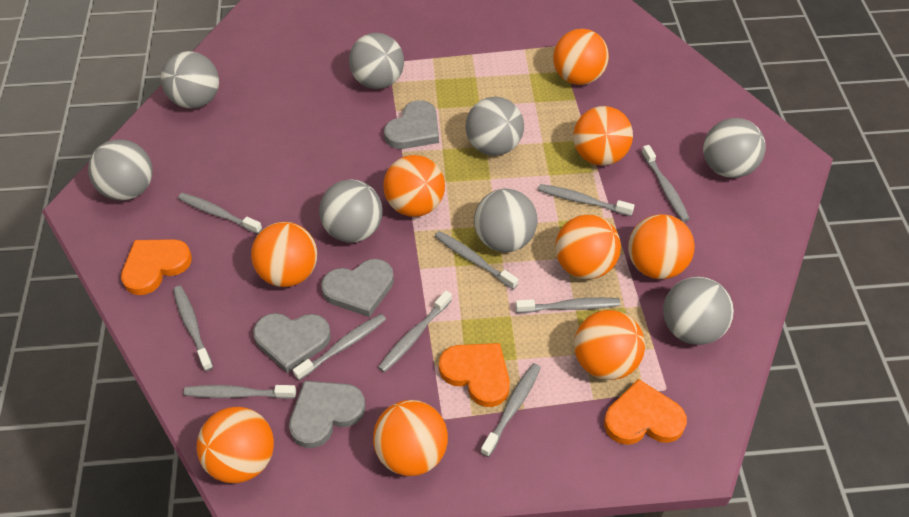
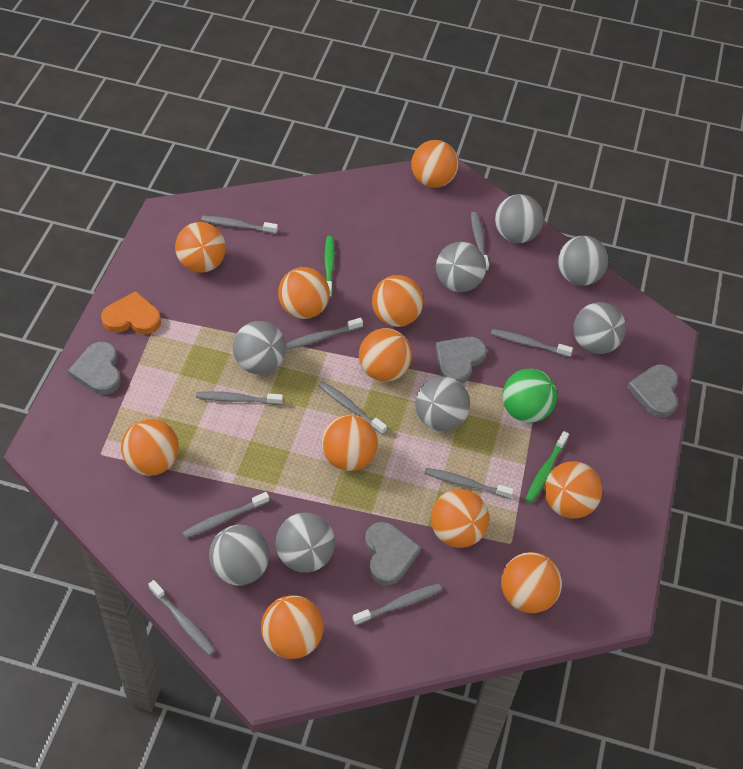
green ball: 0 -> 1
green toothbrush: 0 -> 2
orange ball: 9 -> 11
orange heart: 3 -> 1

